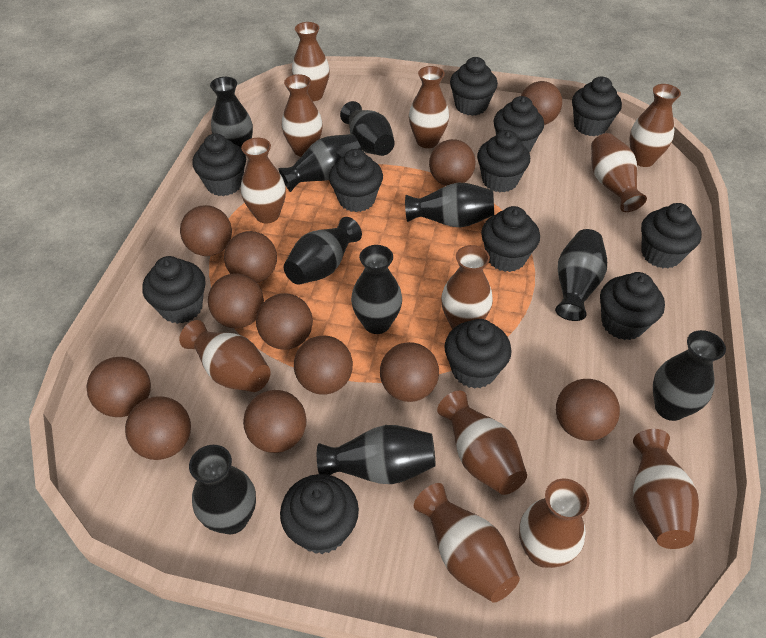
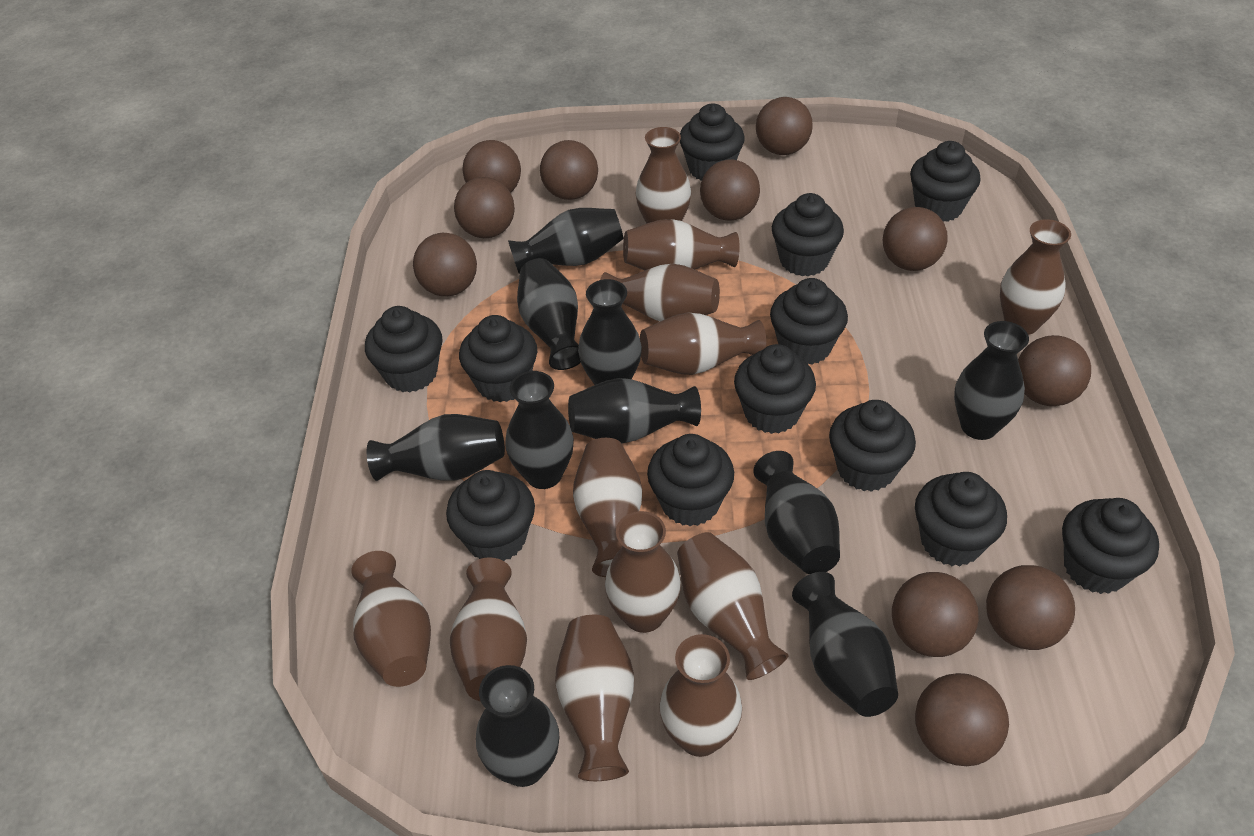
brown ball: 12 -> 11

